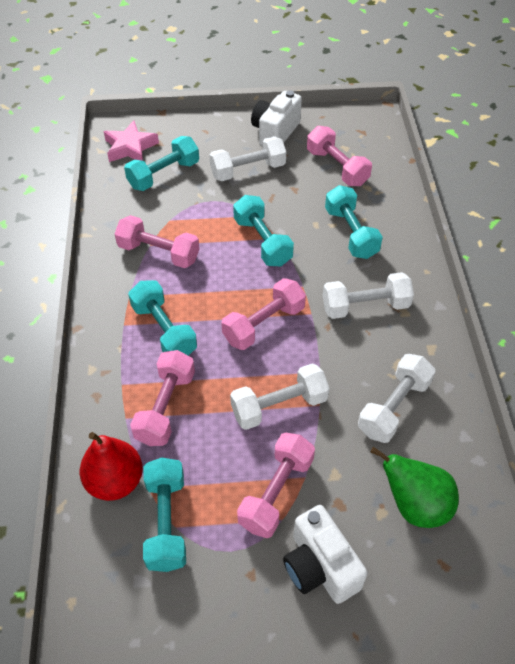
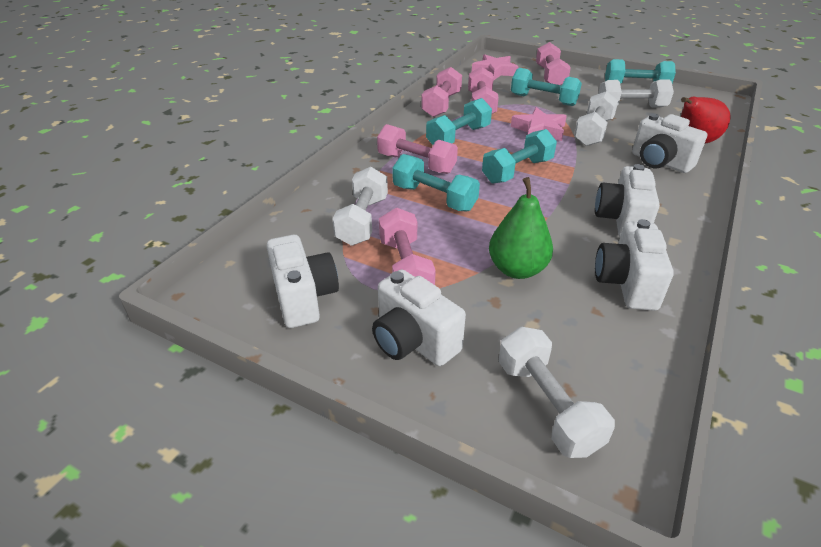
pink star: 1 -> 2
white camera: 2 -> 5

